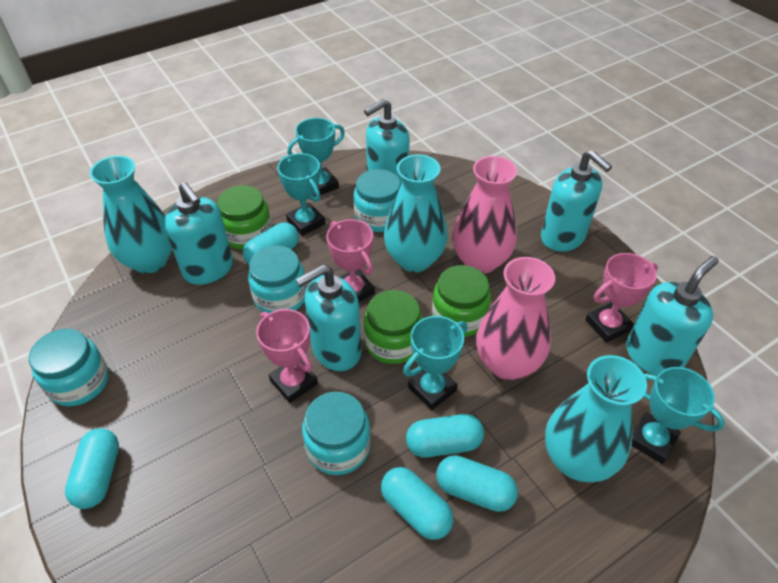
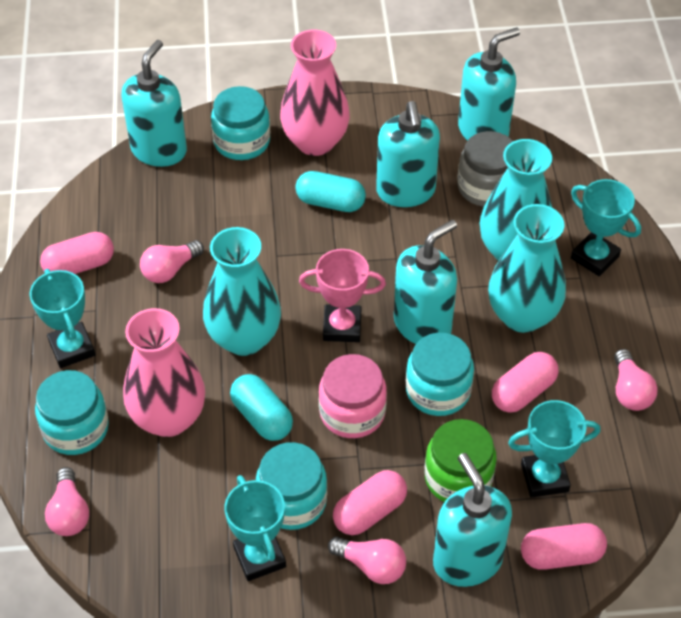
green jar: 3 -> 1
grey jar: 0 -> 1
pink capsule: 0 -> 4
pink jar: 0 -> 1
pink light bulb: 0 -> 4
pink trophy: 3 -> 1
turquoise capsule: 5 -> 2

